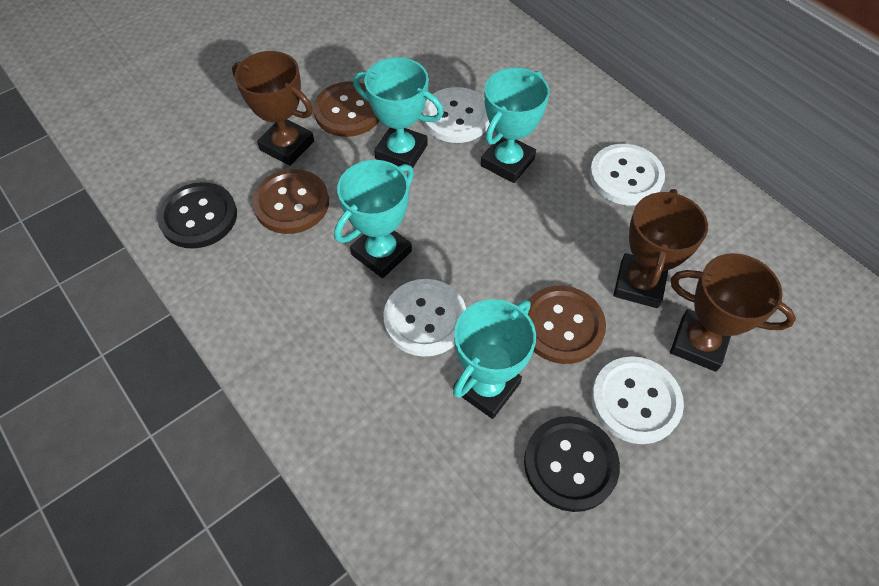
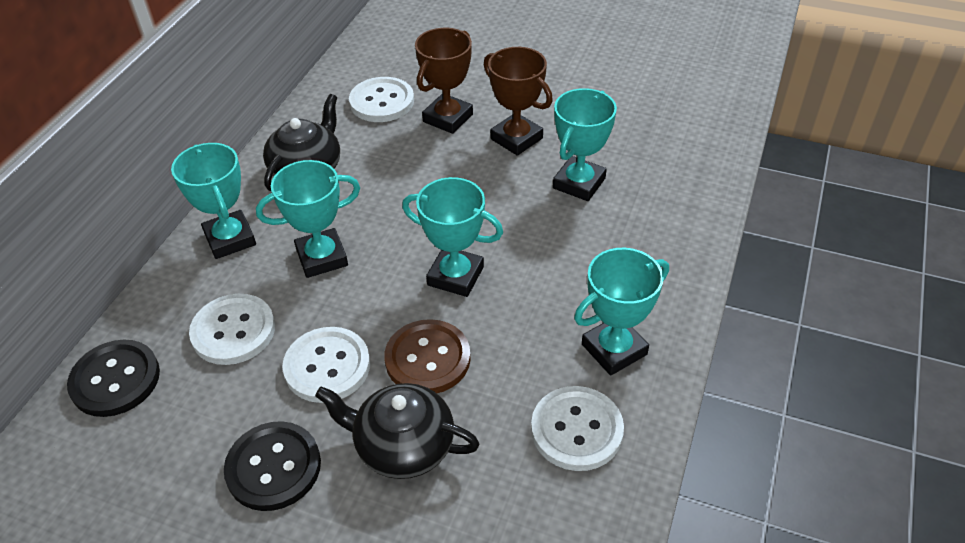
black teapot: 0 -> 2
brown button: 3 -> 1
brown trophy: 3 -> 2
turquoise trophy: 4 -> 5

